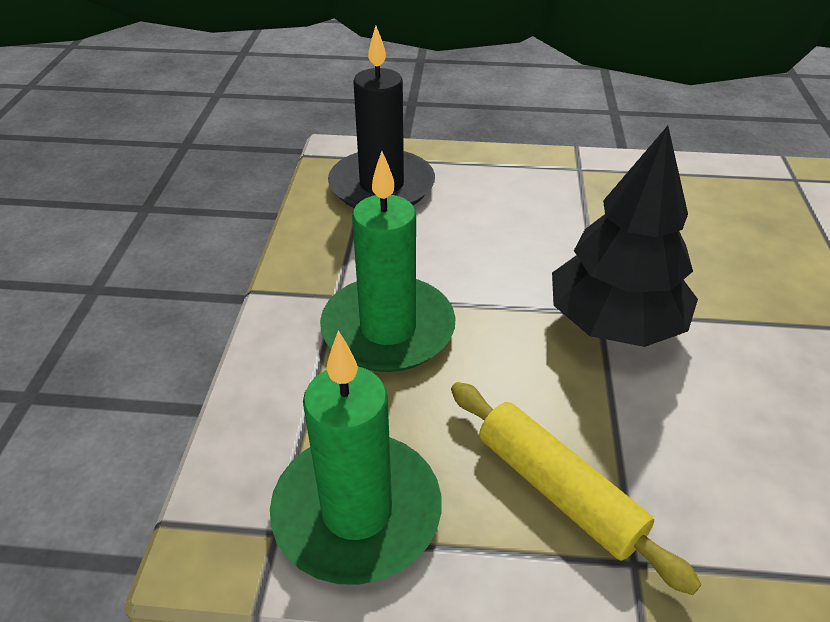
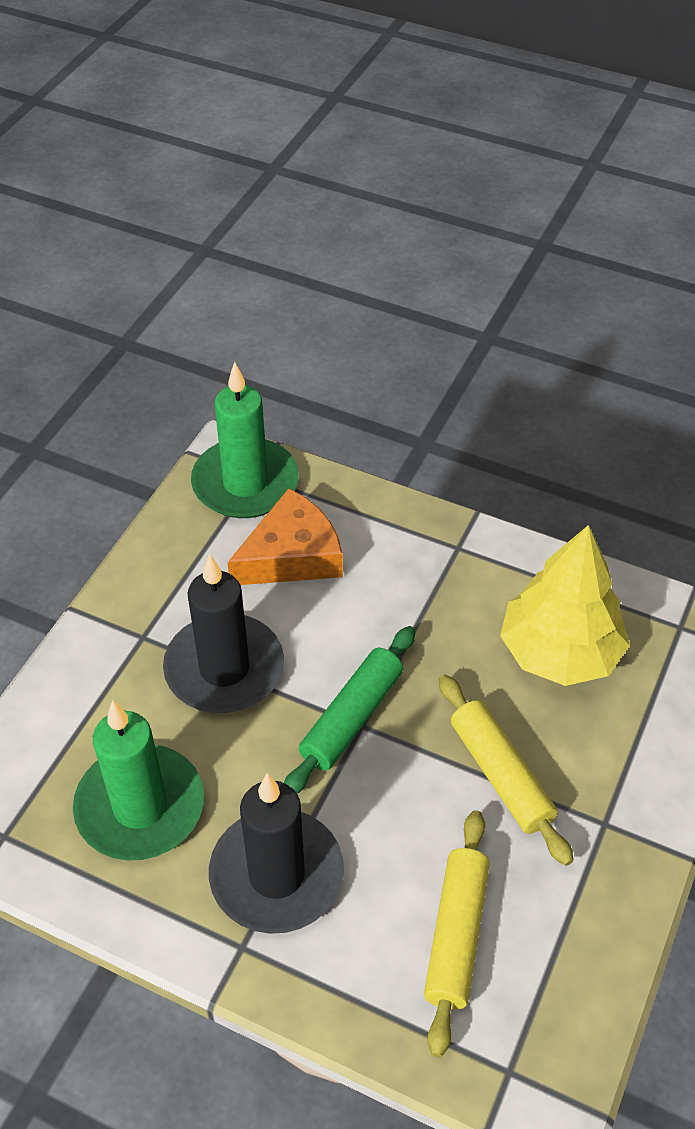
black candle: 1 -> 2
black tree: 1 -> 0
green rolling pin: 0 -> 1
orange cheese: 0 -> 1
yellow rolling pin: 1 -> 2
yellow tree: 0 -> 1

